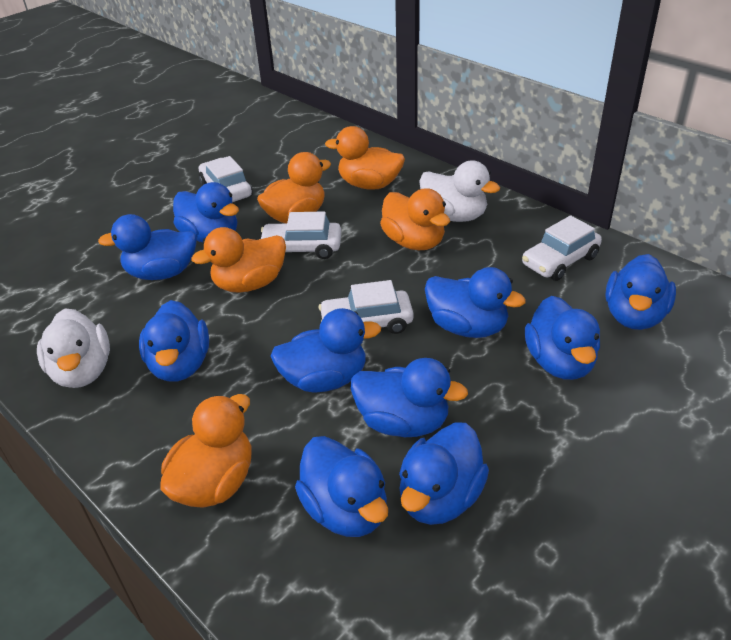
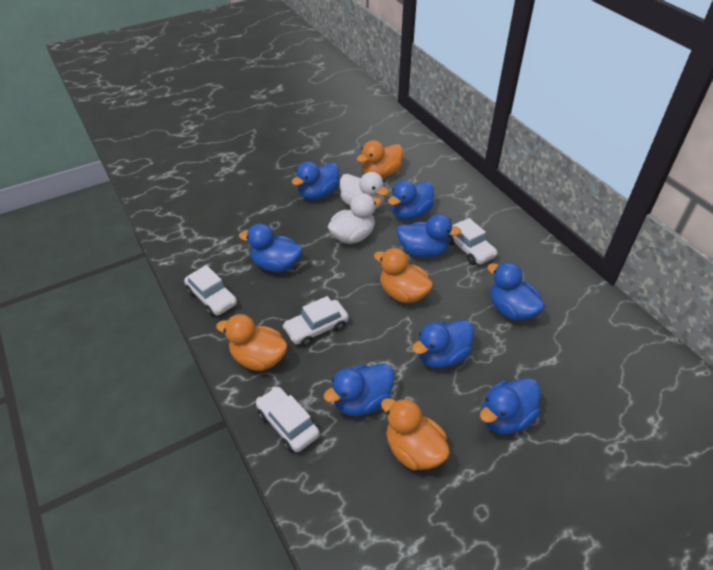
blue duck: 10 -> 8
orange duck: 5 -> 4

